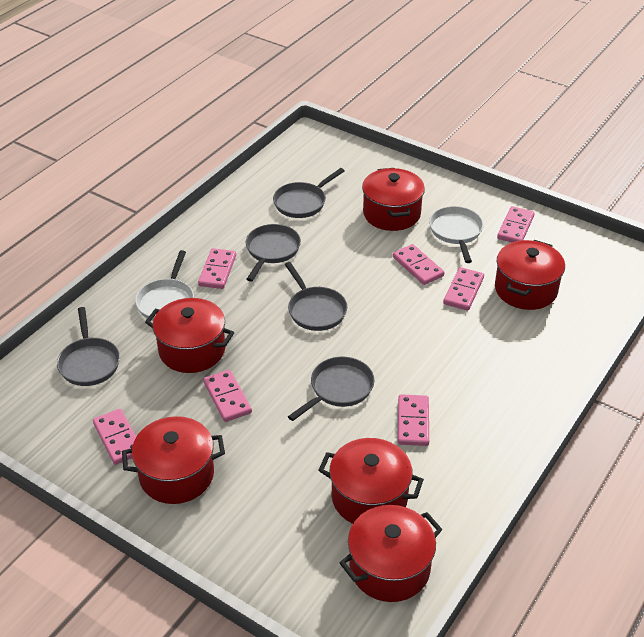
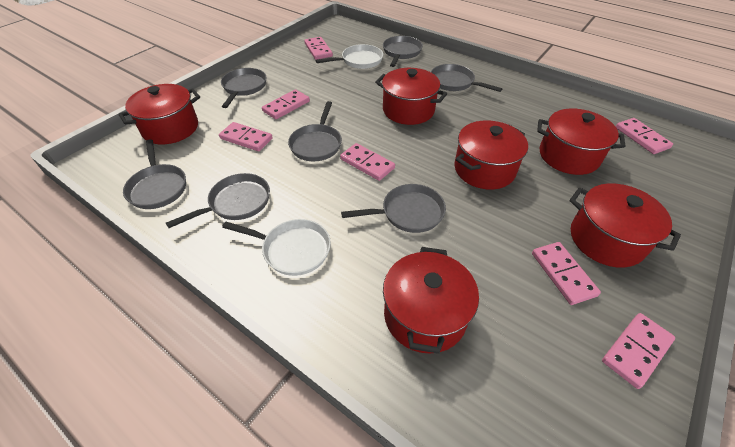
grey pan: 5 -> 7

